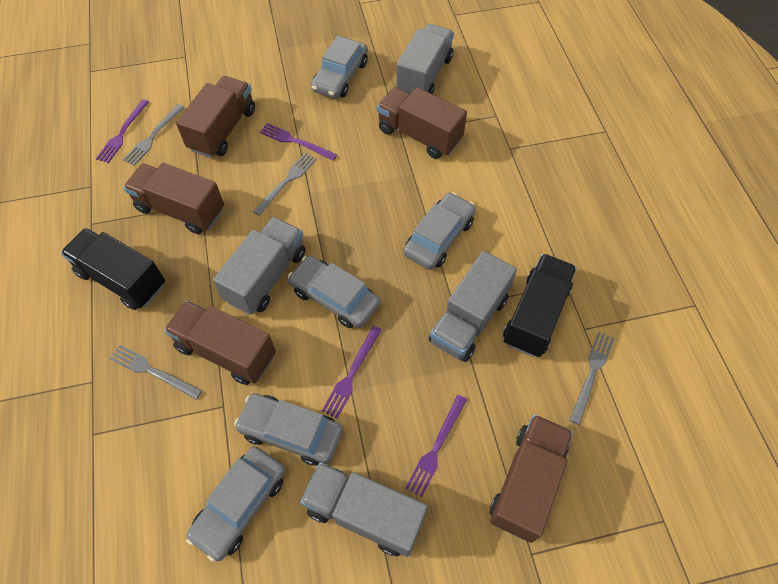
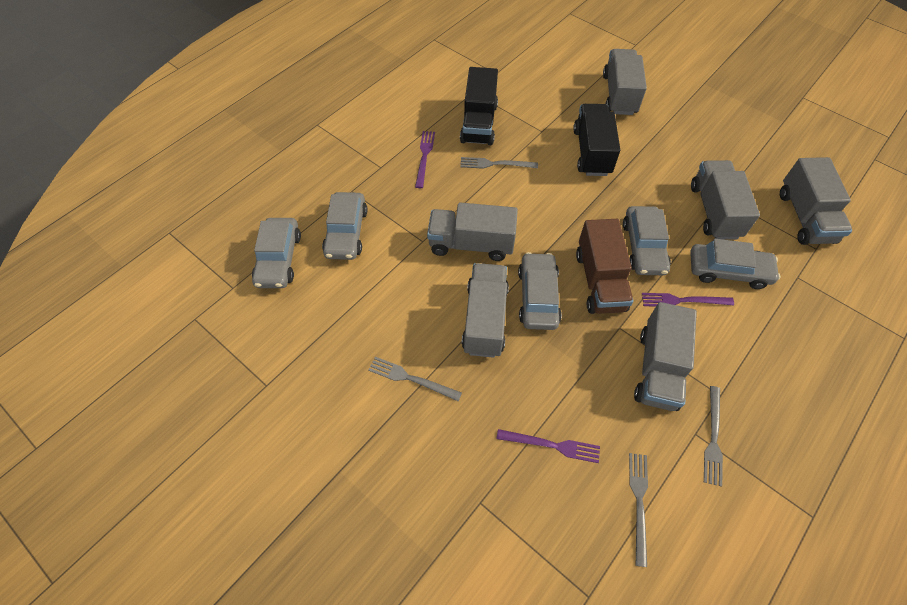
brown truck: 5 -> 1
grey truck: 4 -> 6
purple fork: 4 -> 3

